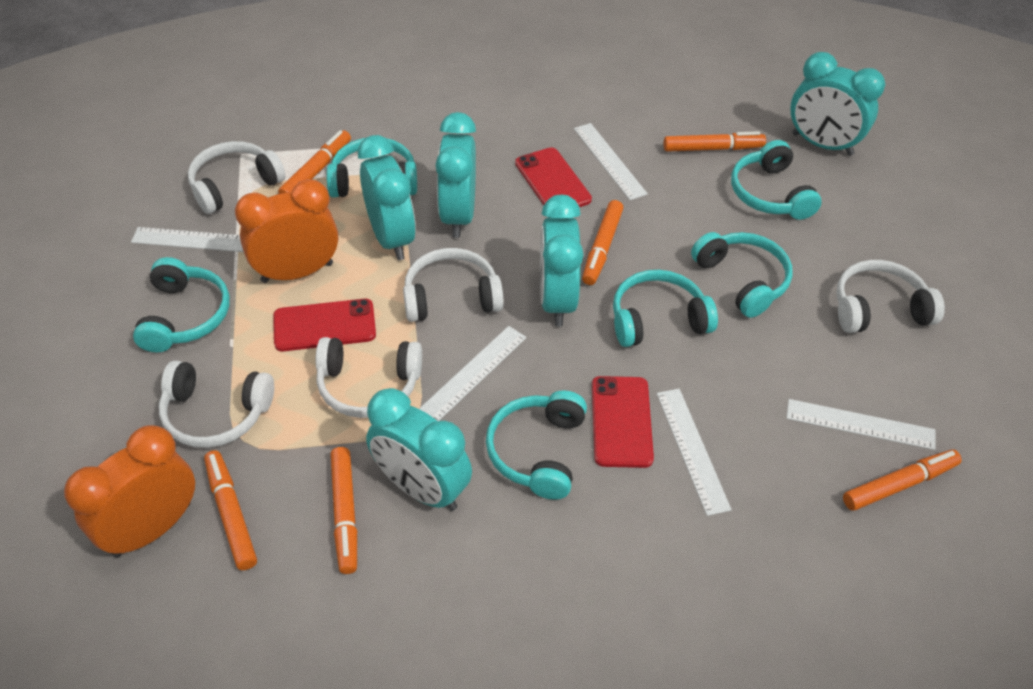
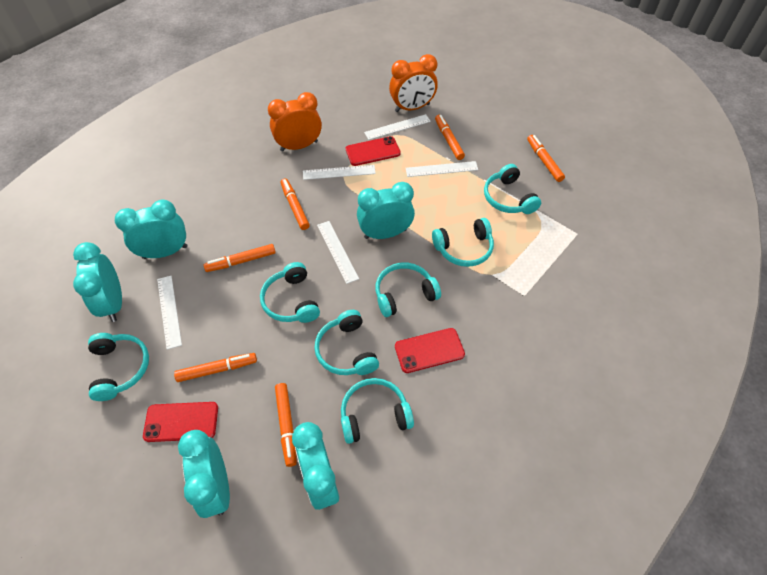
turquoise headphones: 6 -> 7
white headphones: 5 -> 0

